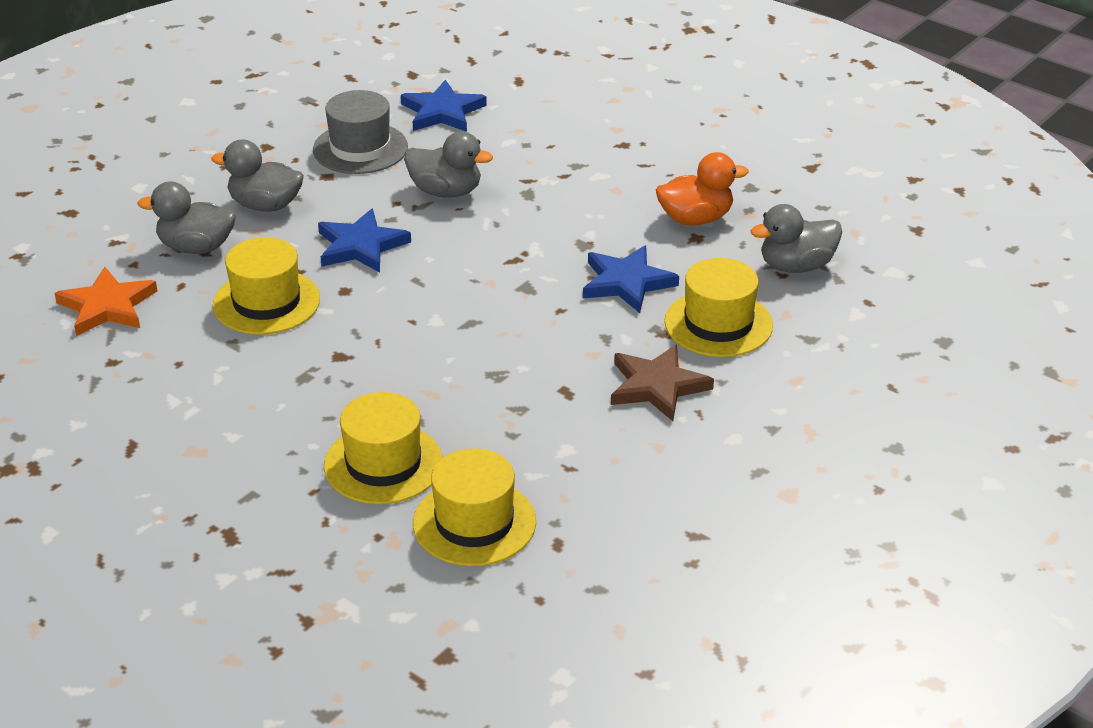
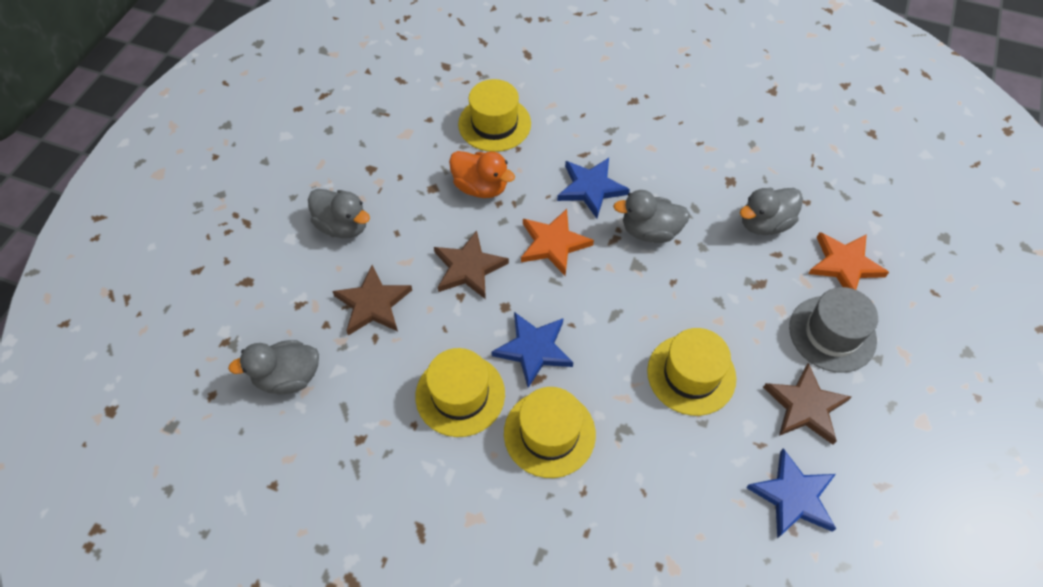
brown star: 1 -> 3
orange star: 1 -> 2

